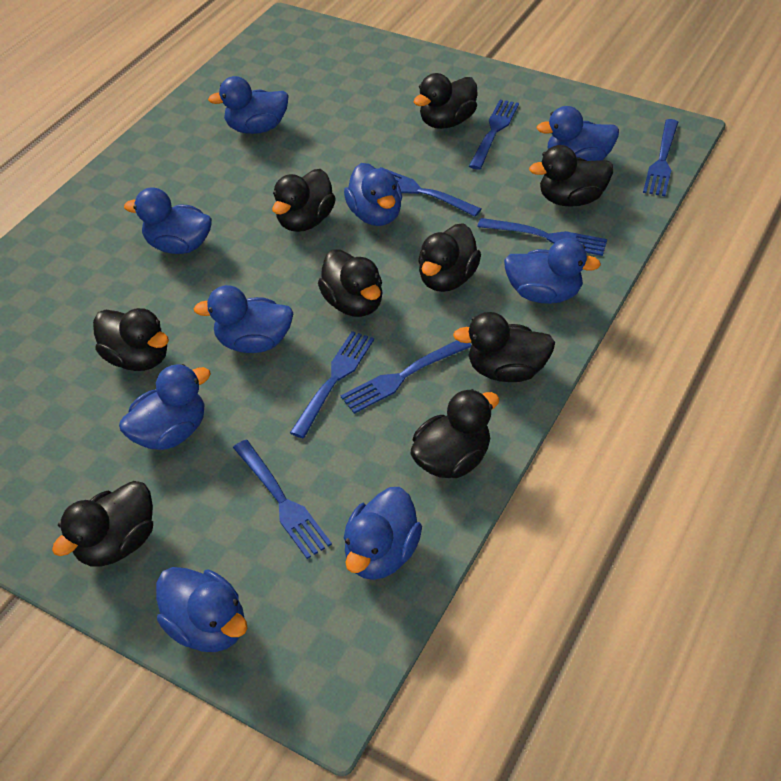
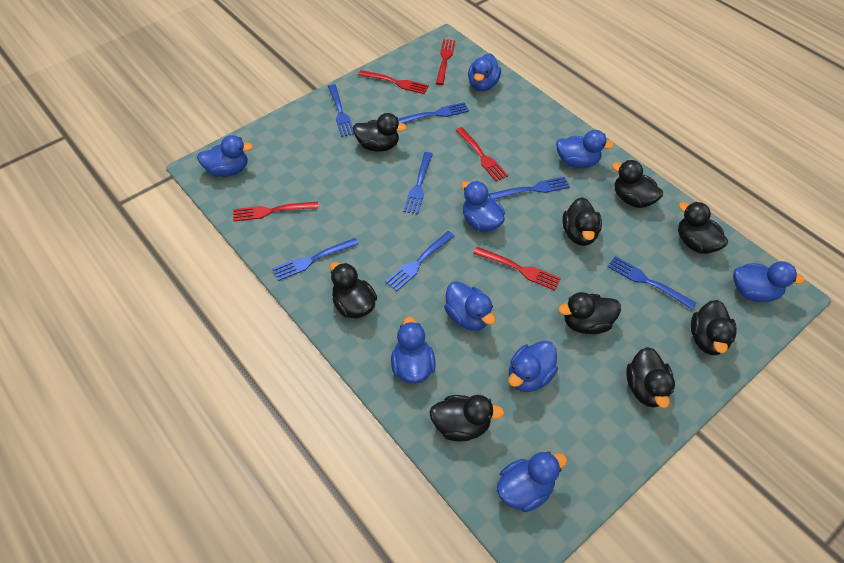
red fork: 0 -> 5

